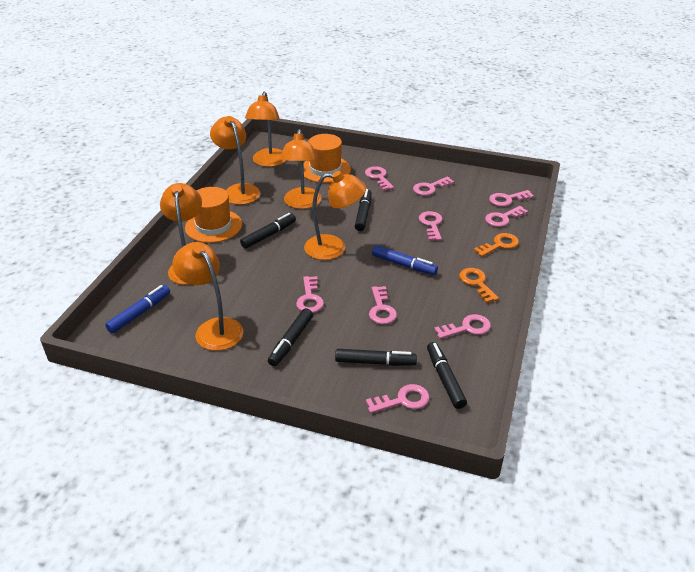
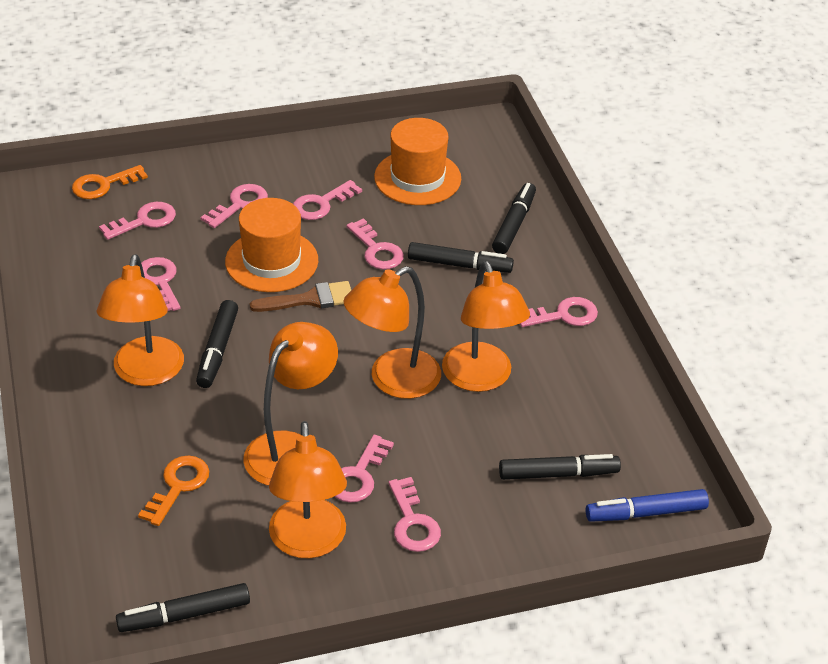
blue marker: 2 -> 1
brown brush: 0 -> 1
orange lamp: 6 -> 5
pink key: 9 -> 8

